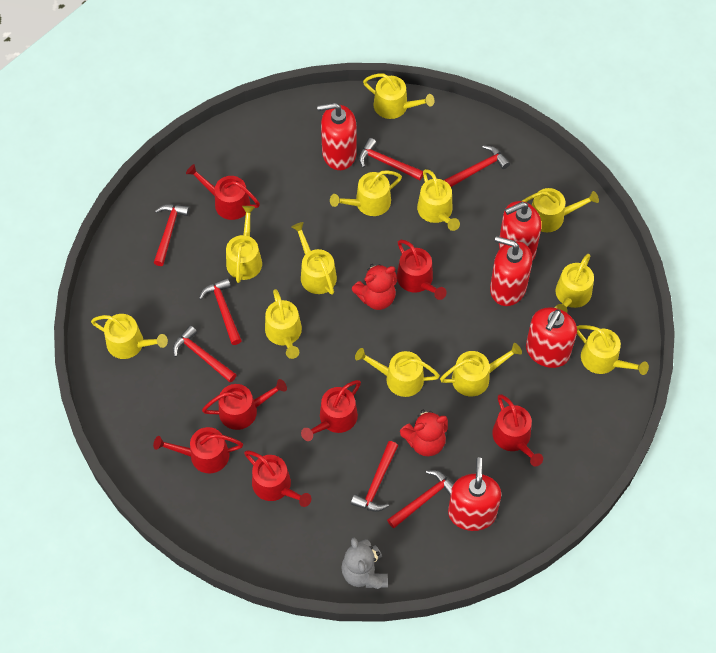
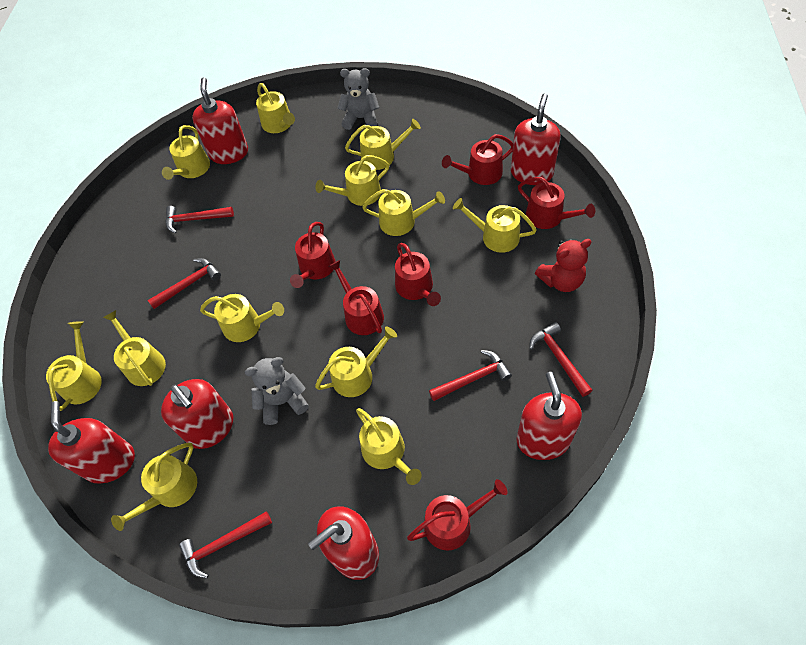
grey teddy bear: 1 -> 2
red hammer: 7 -> 5
red soap dispenser: 5 -> 6
red teddy bear: 2 -> 1
red watering can: 7 -> 6

